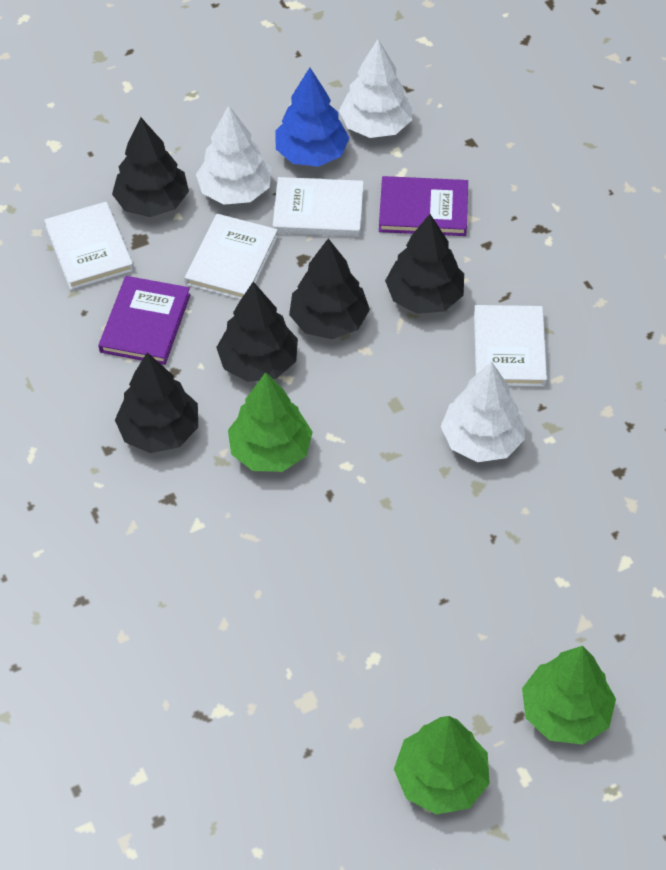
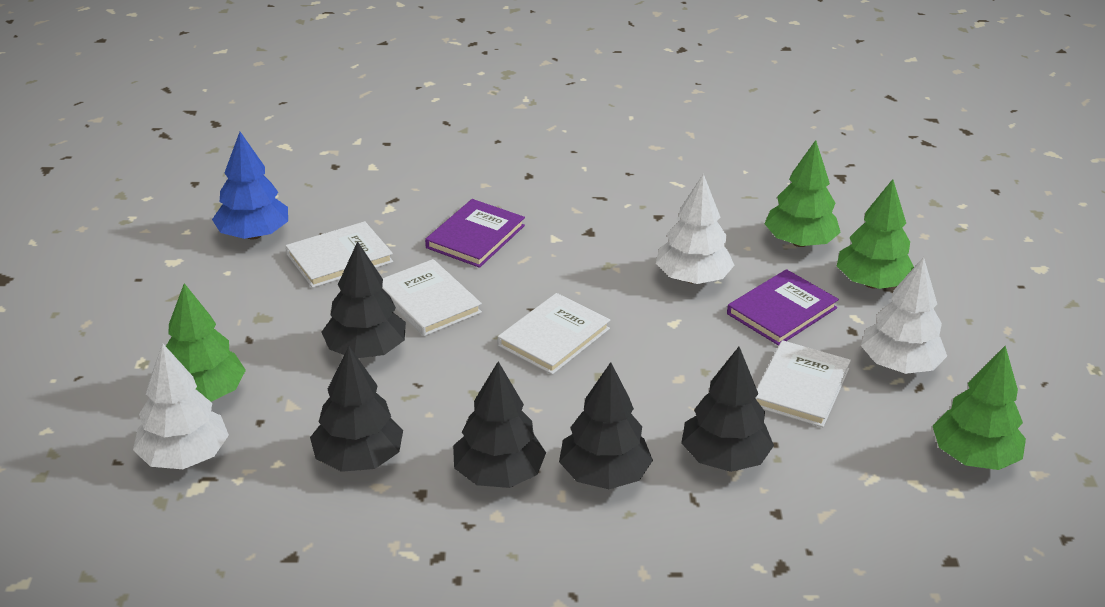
green tree: 3 -> 4

